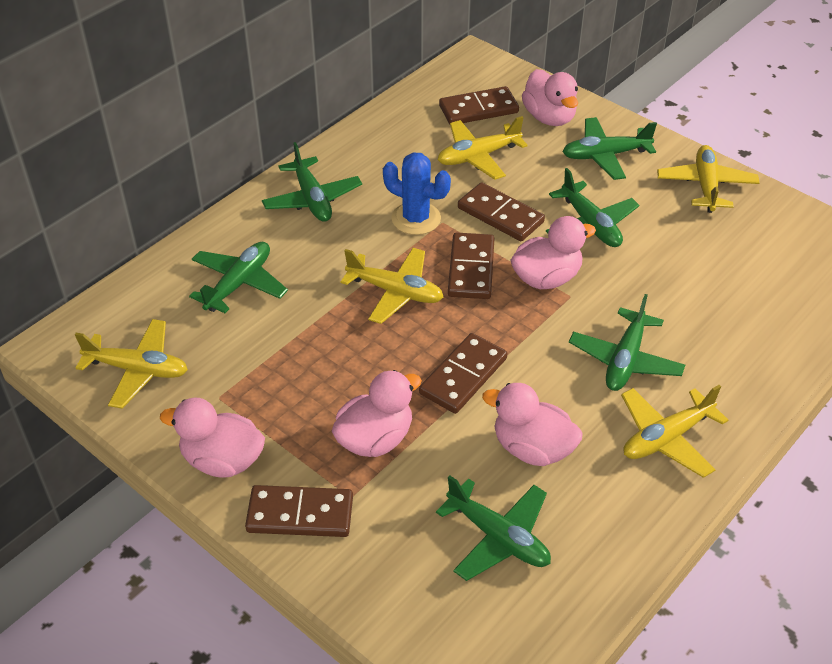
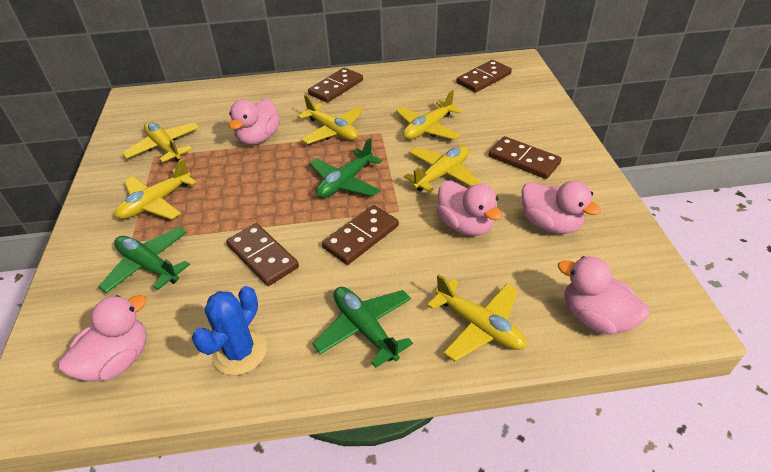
green plane: 6 -> 3
yellow plane: 5 -> 6

